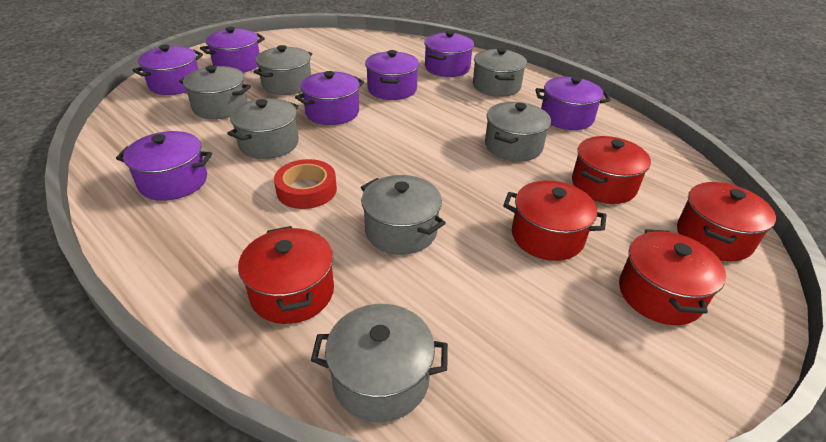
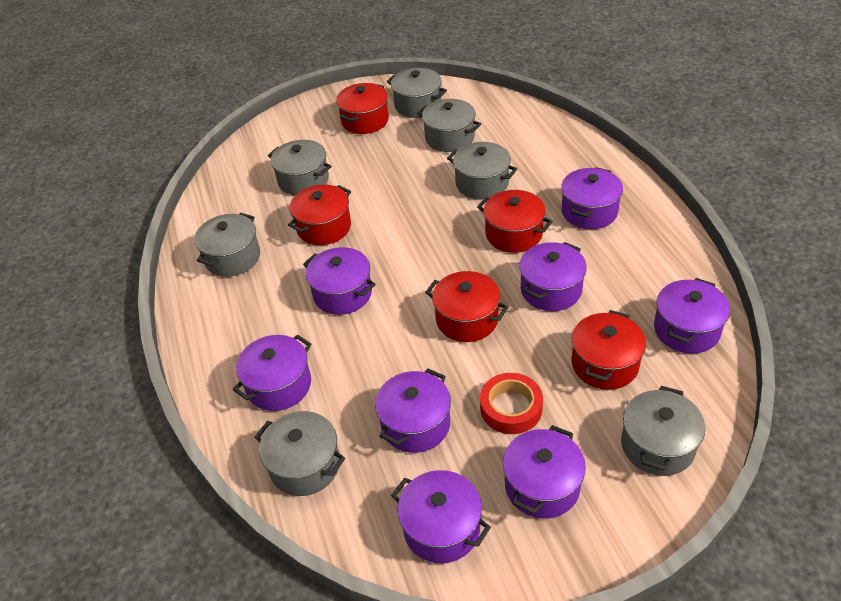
purple pot: 7 -> 8

